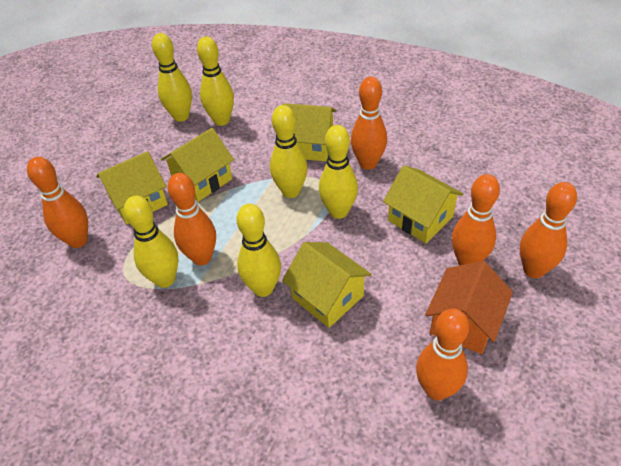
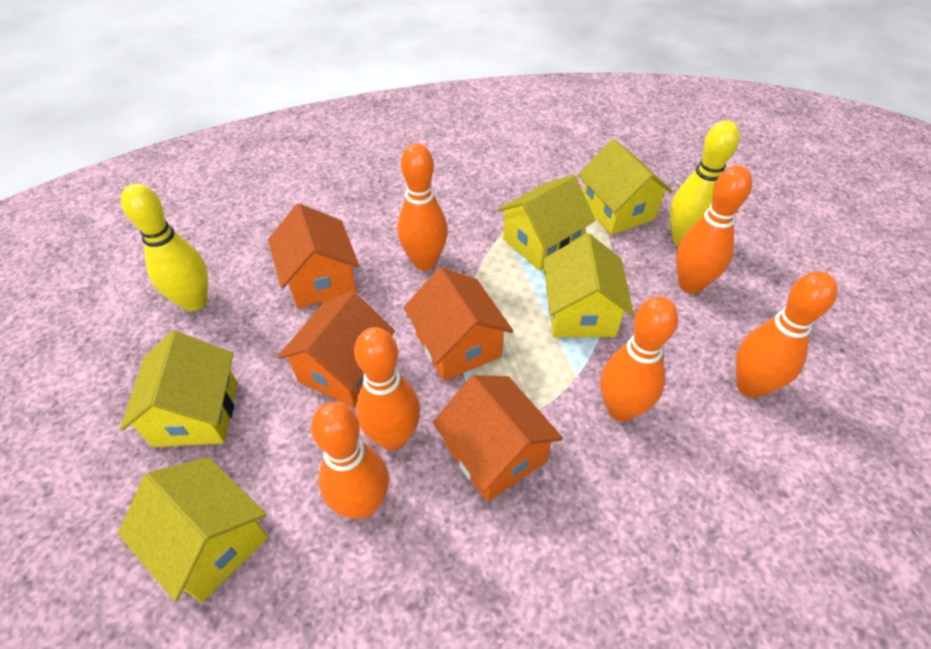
orange house: 1 -> 4
yellow bowling pin: 6 -> 2

